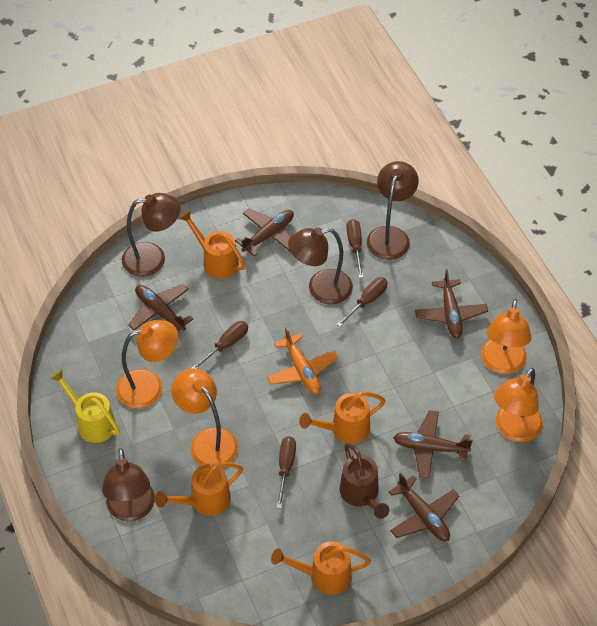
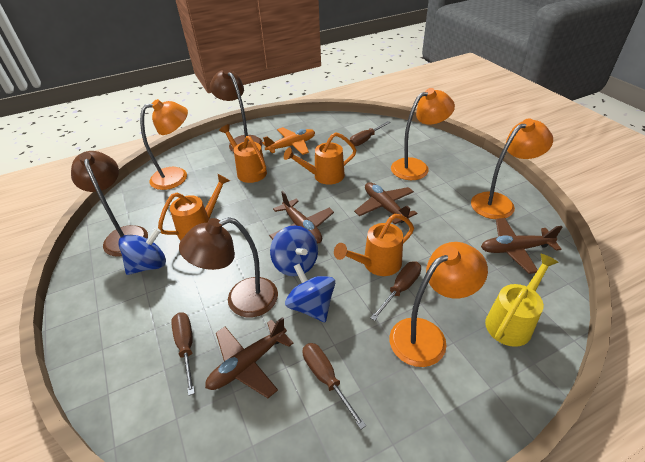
blue spinning top: 0 -> 3
brown lamp: 4 -> 3
brown plane: 5 -> 4
brown watering can: 1 -> 0

